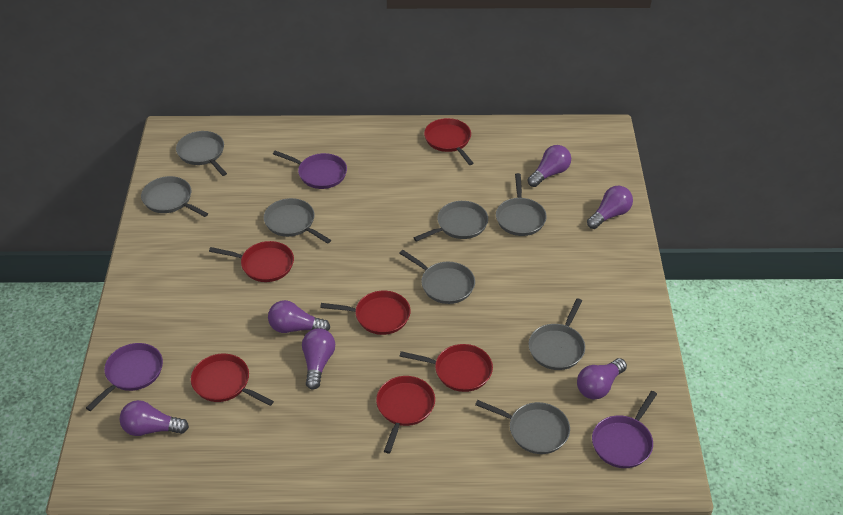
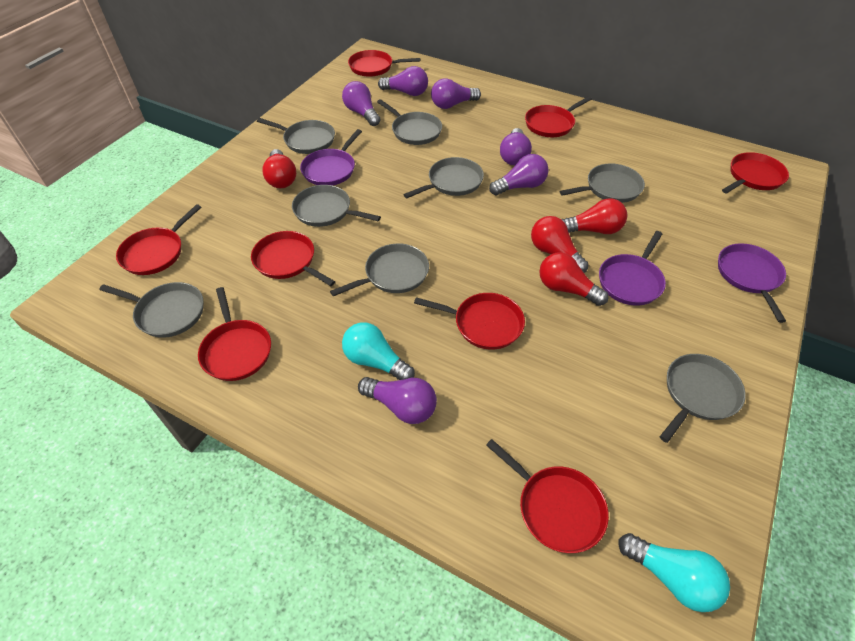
red light bulb: 0 -> 4
red pan: 6 -> 8
turquoise light bulb: 0 -> 2

